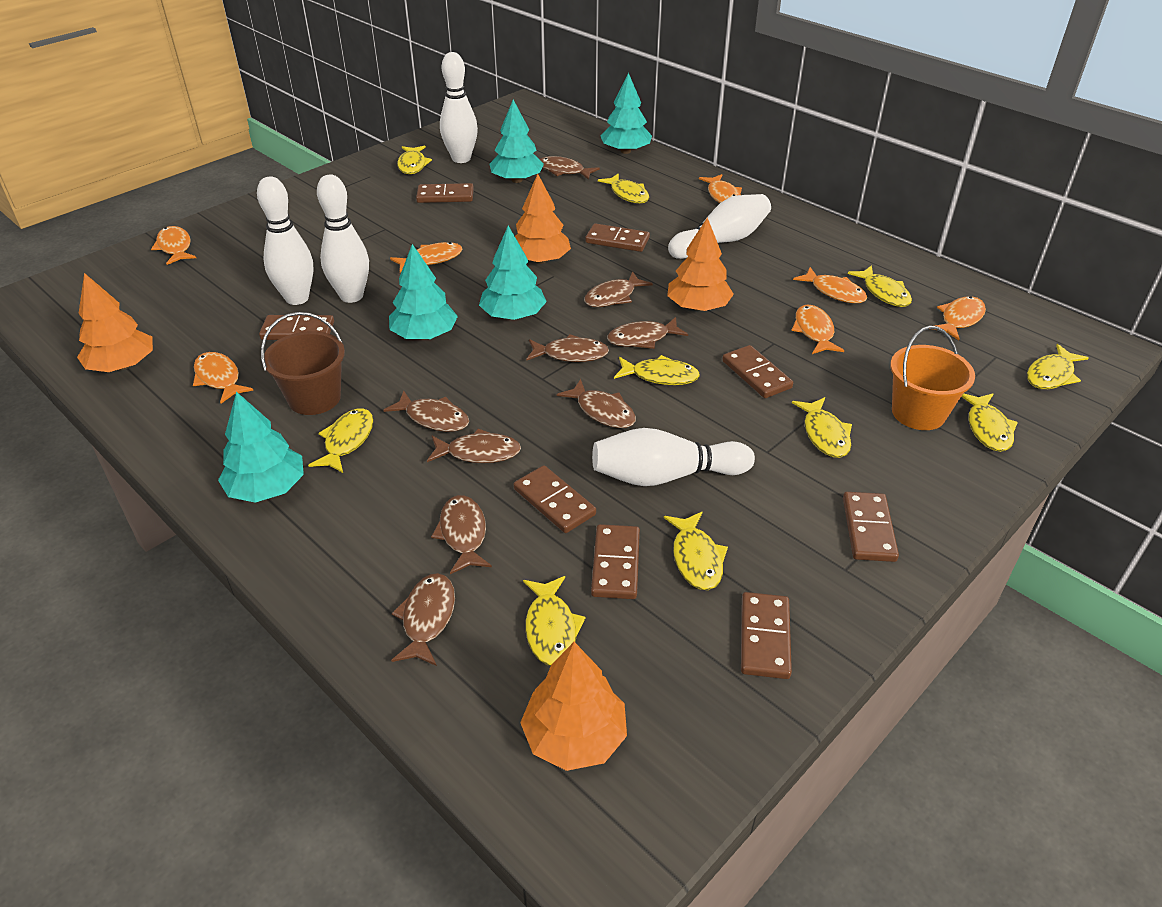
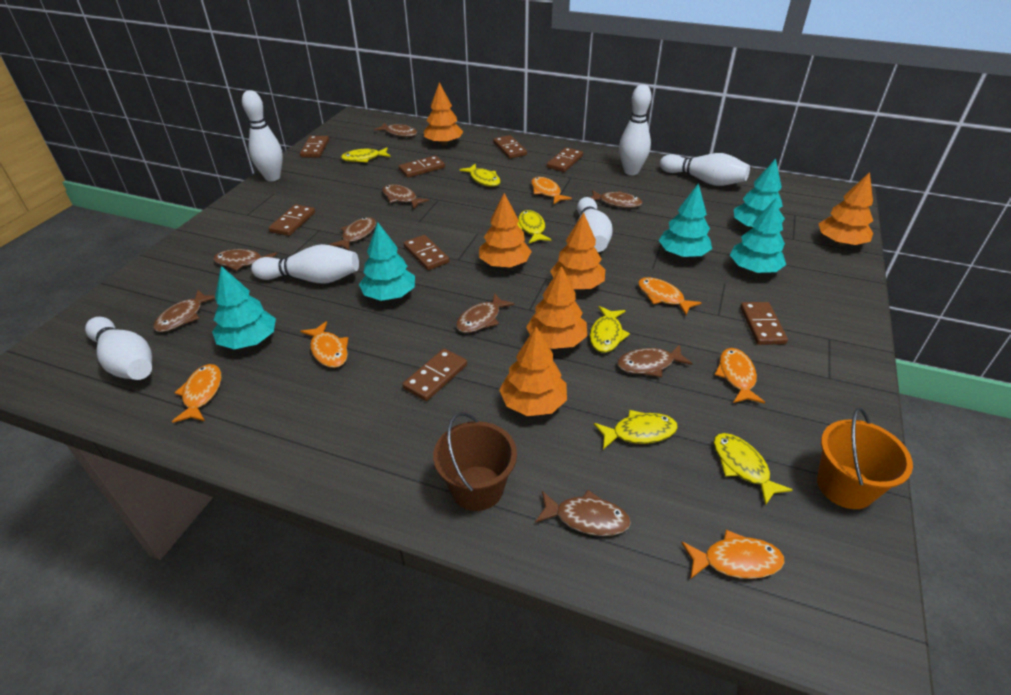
orange fish: 7 -> 6
orange tree: 4 -> 6
white bowling pin: 5 -> 6
yellow fish: 10 -> 6

